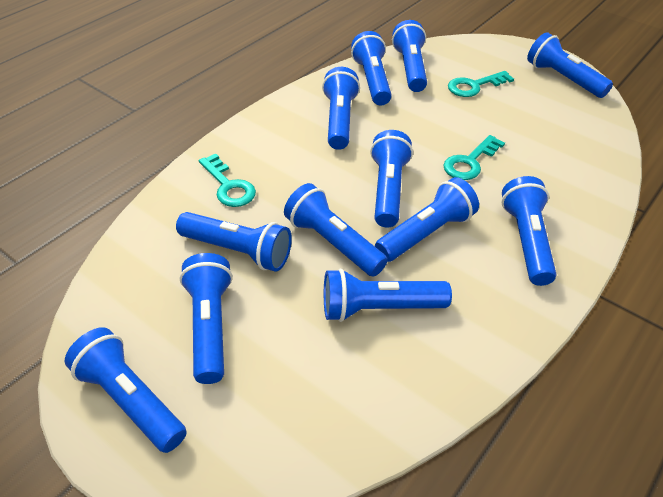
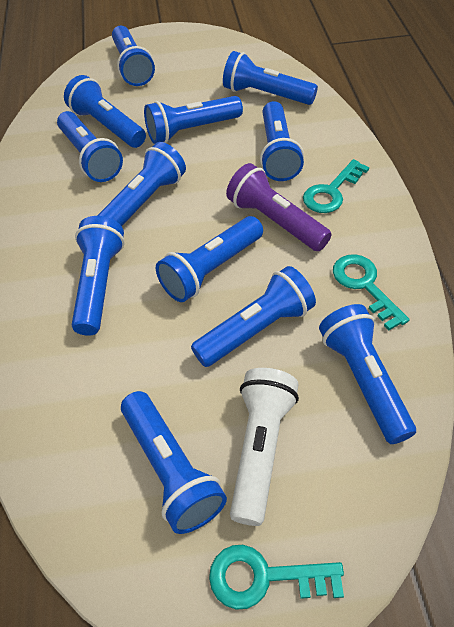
purple flashlight: 0 -> 1
white flashlight: 0 -> 1

